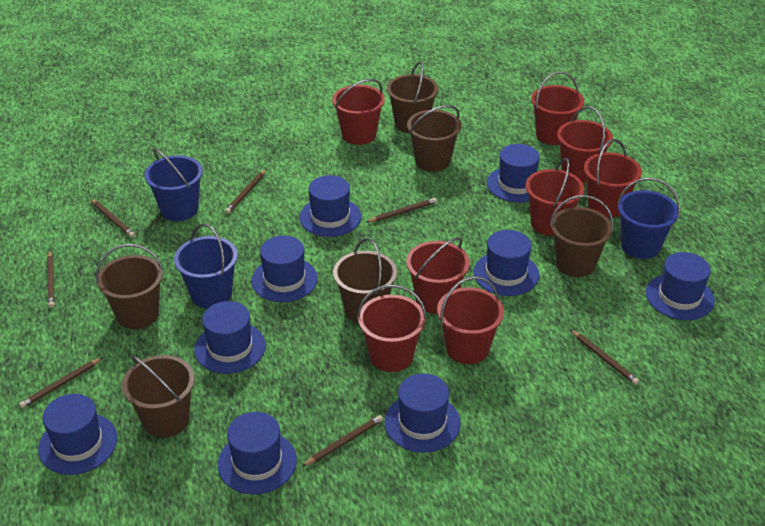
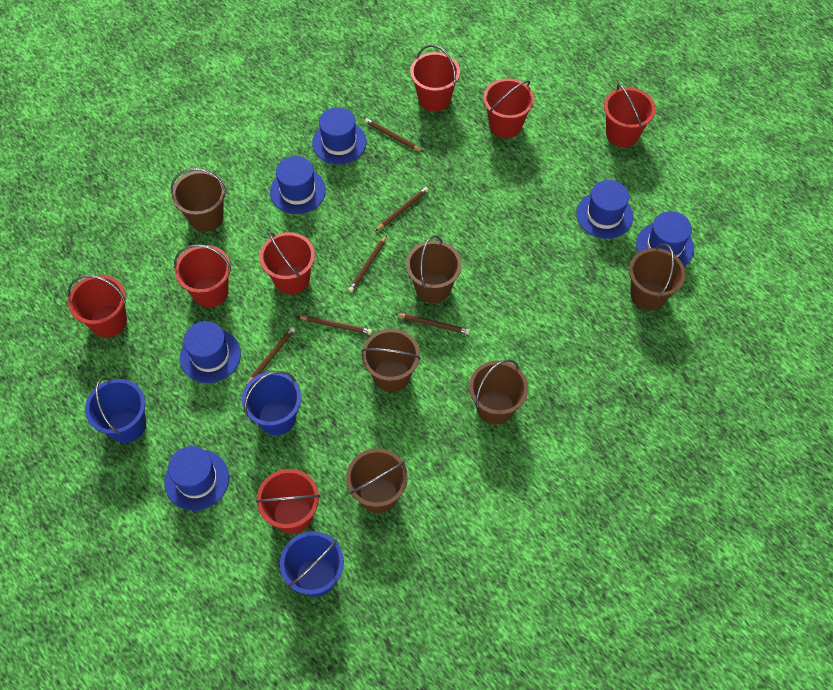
blue hat: 9 -> 6
brown pencil: 7 -> 6
red bucket: 8 -> 7

